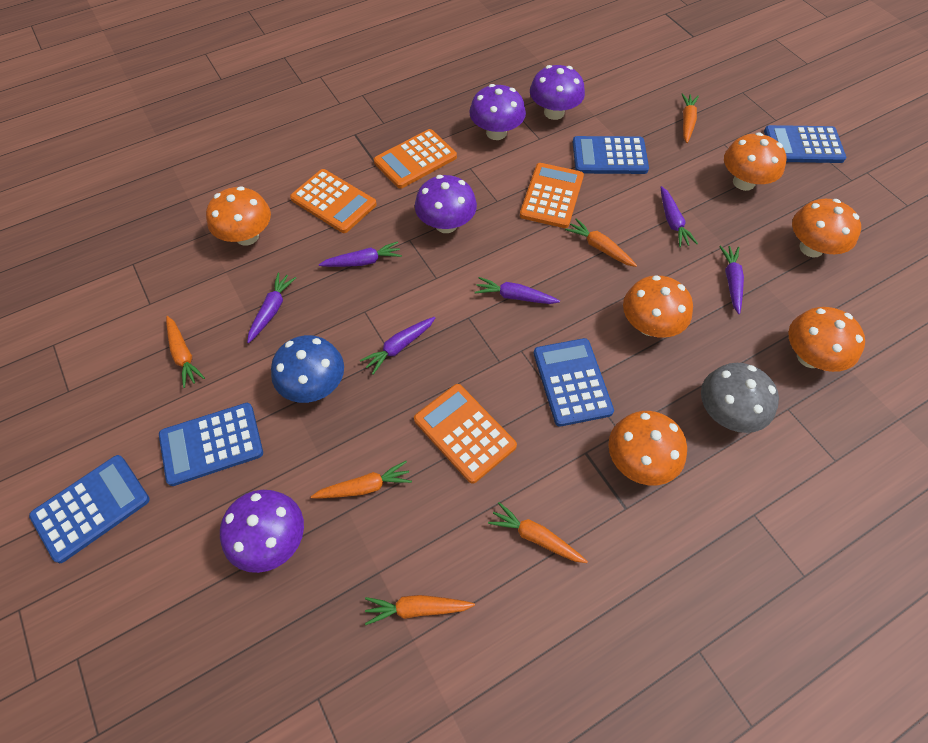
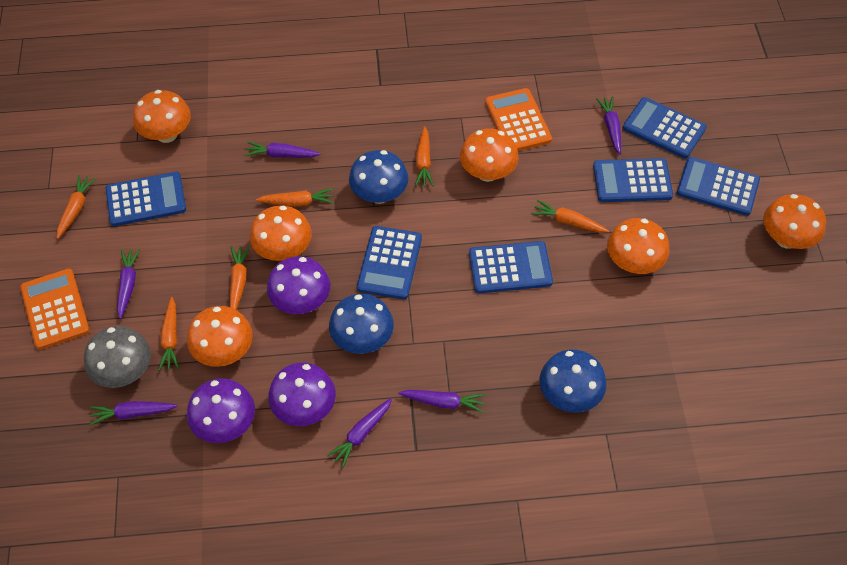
blue calculator: 5 -> 6
blue mushroom: 1 -> 3
orange calculator: 4 -> 2
purple mushroom: 4 -> 3

